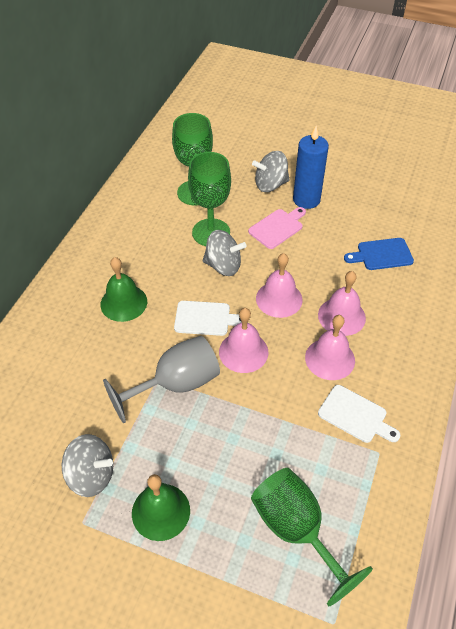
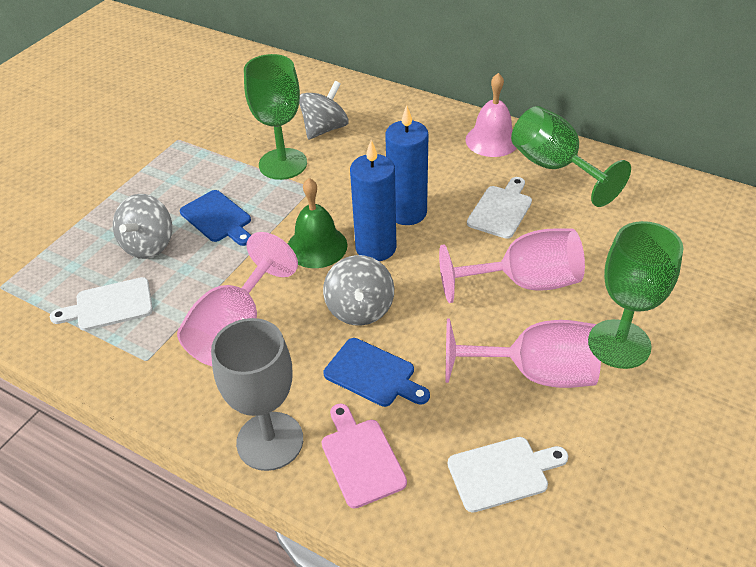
blue candle: 1 -> 2
blue cutting board: 1 -> 2
green bell: 2 -> 1
pink bell: 4 -> 1
pink goblet: 0 -> 3
white cutting board: 2 -> 3

